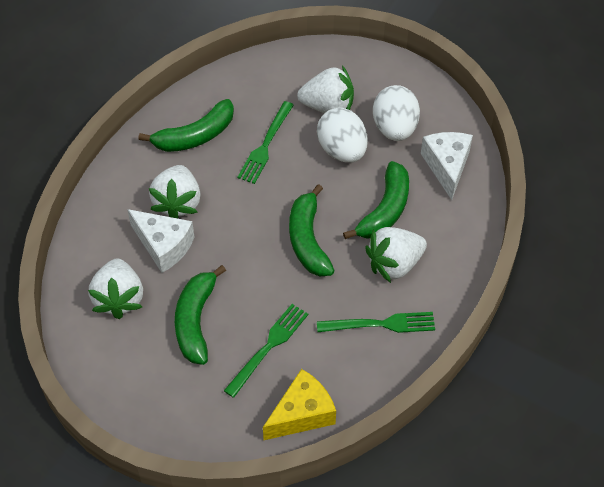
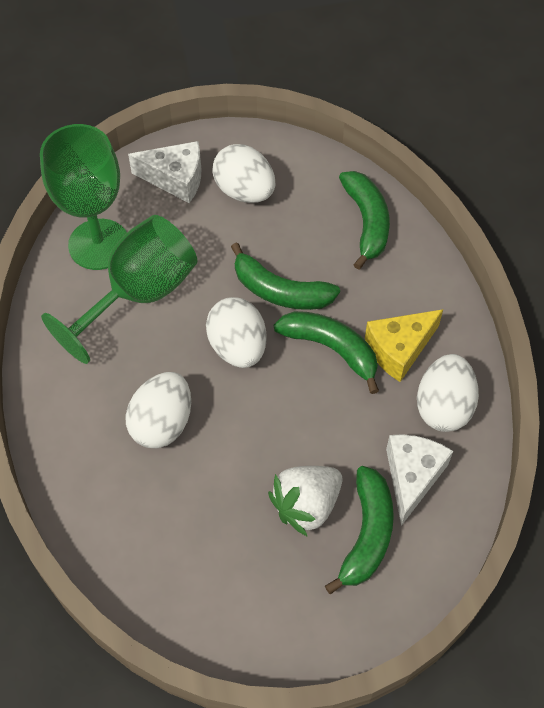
green fork: 3 -> 0
green goblet: 0 -> 2
white egg: 2 -> 4
white strawberry: 4 -> 1

